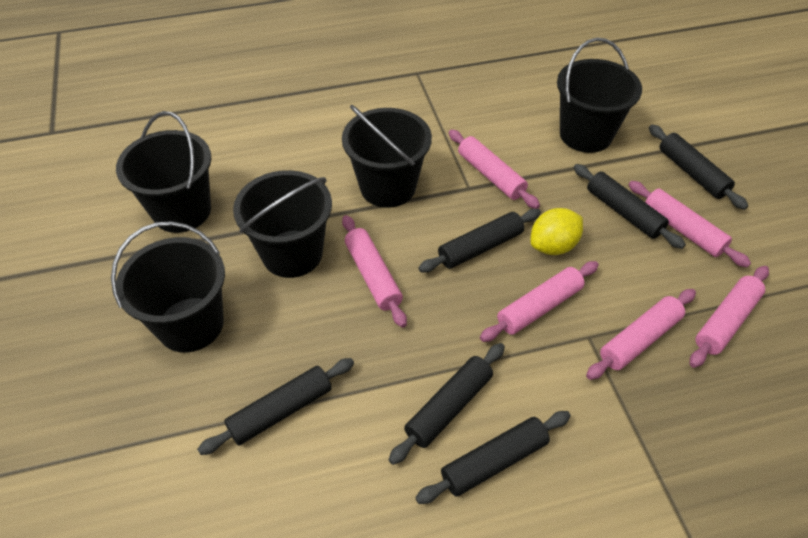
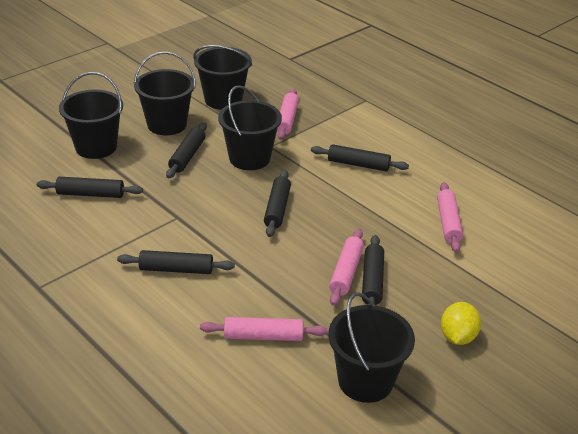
pink rolling pin: 6 -> 4

